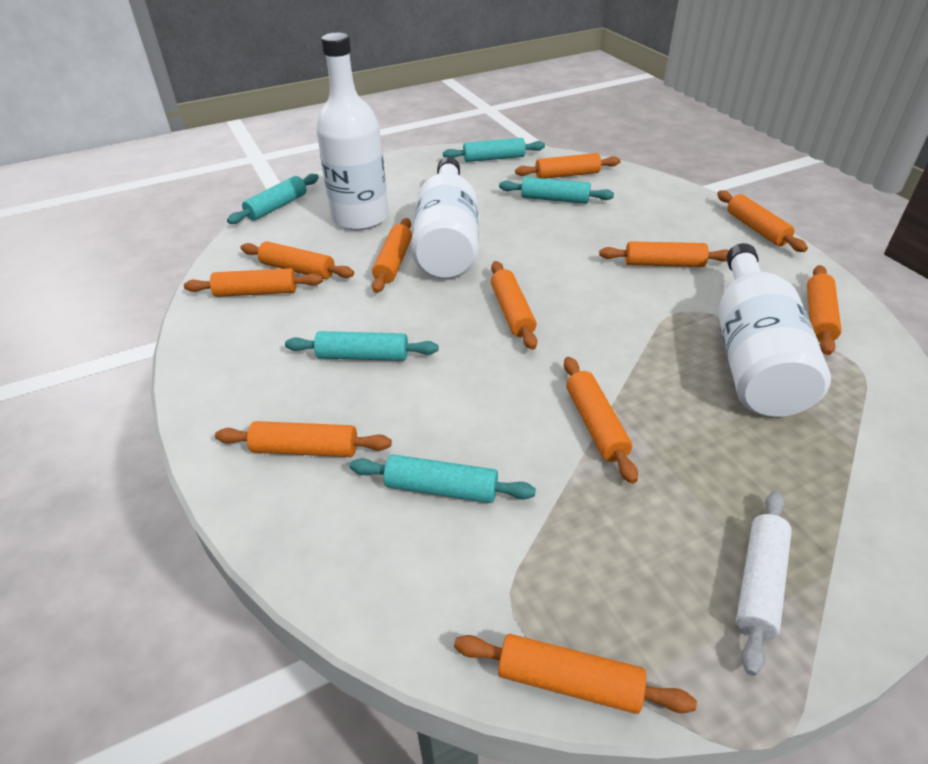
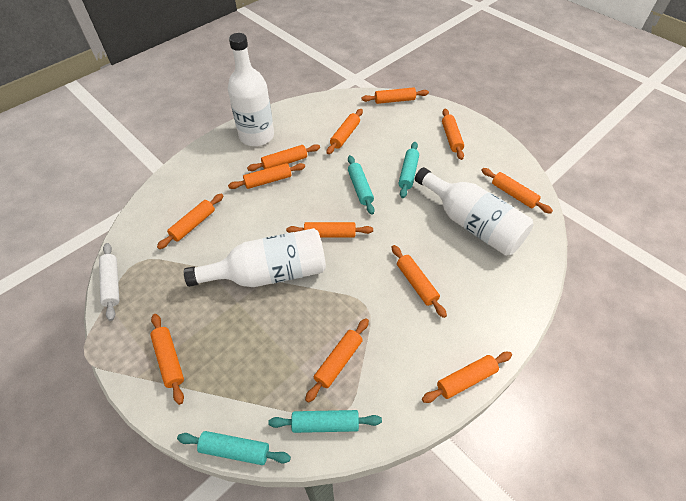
orange rolling pin: 11 -> 12
turquoise rolling pin: 5 -> 4

